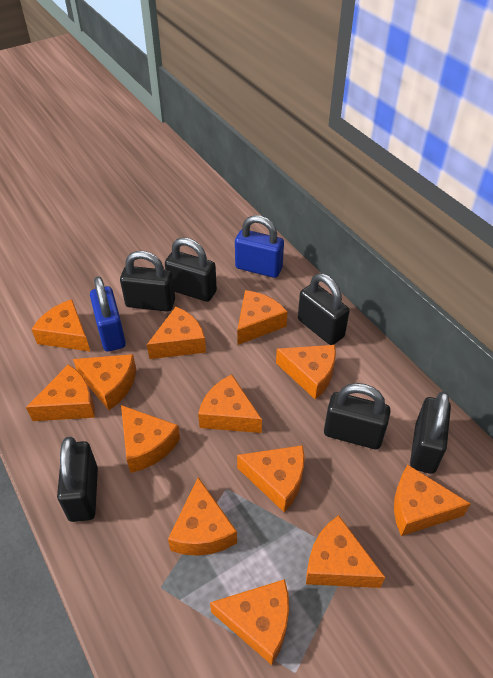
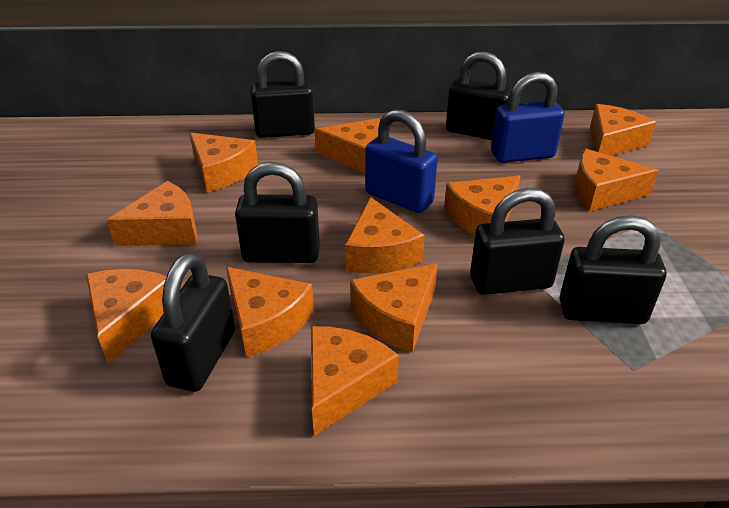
orange cheese: 13 -> 11

